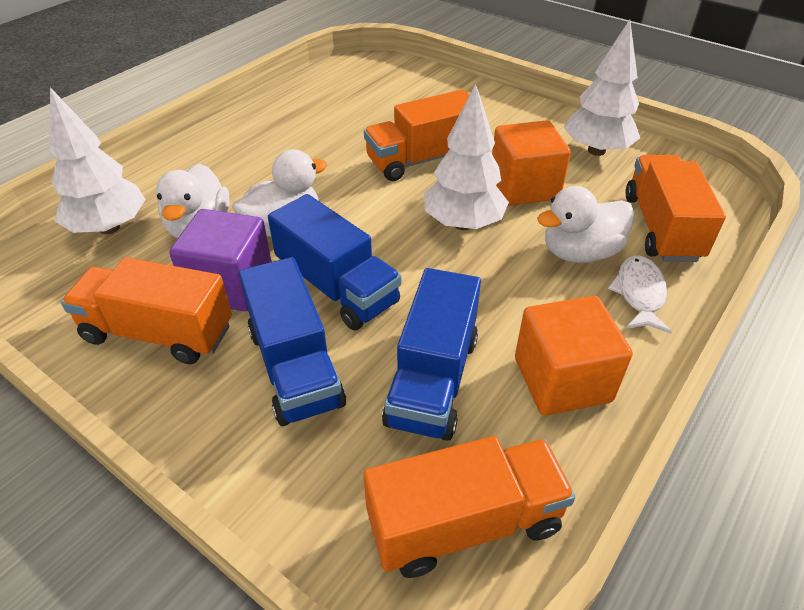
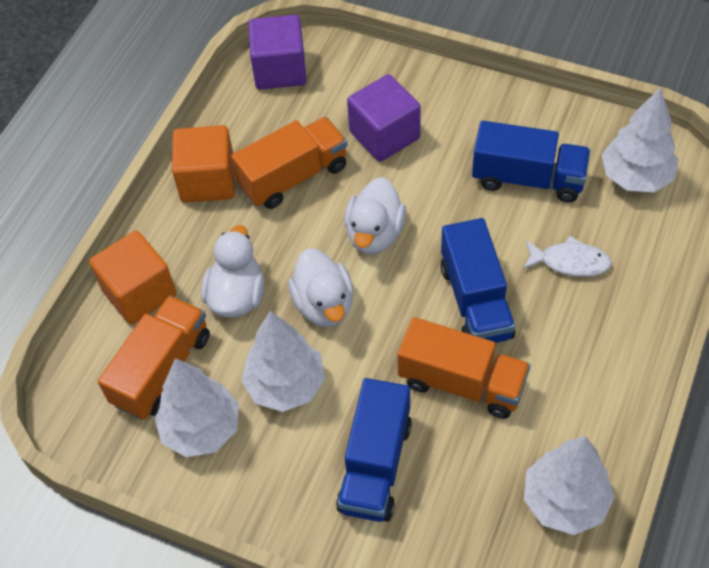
orange truck: 4 -> 3
purple cube: 1 -> 2
white tree: 3 -> 4

